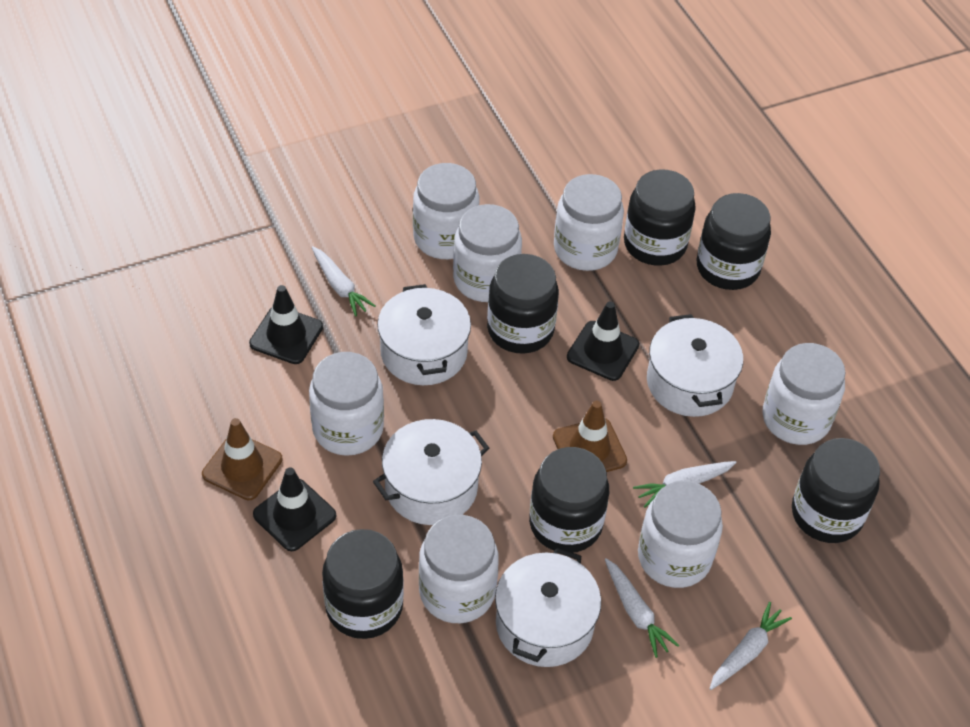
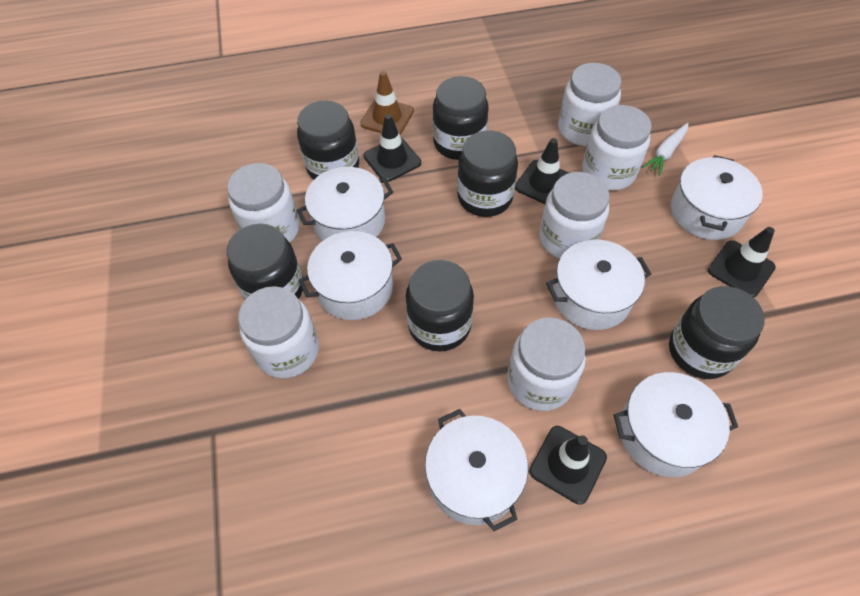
black traffic cone: 3 -> 4
brown traffic cone: 2 -> 1
white carrot: 4 -> 1
white jar: 7 -> 6
white pot: 4 -> 6

